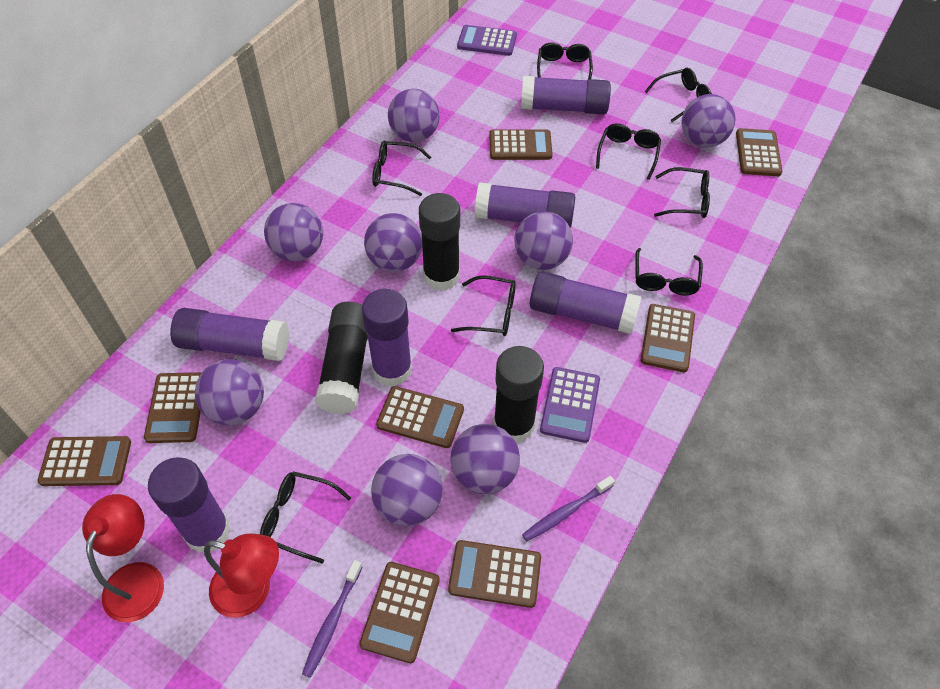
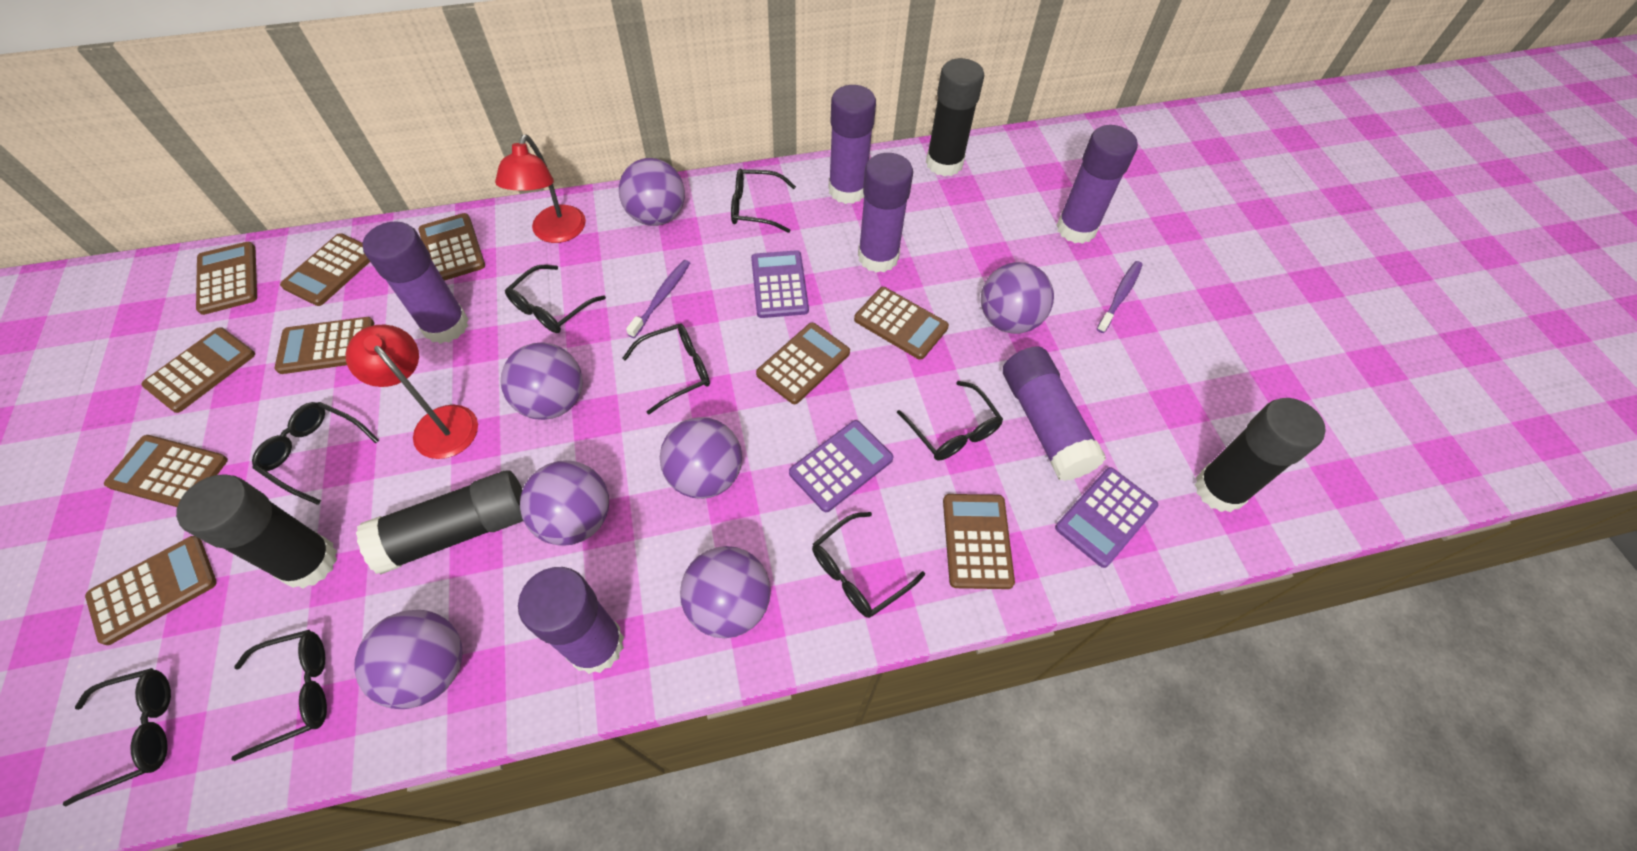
black glue stick: 3 -> 4
brown calculator: 8 -> 10
purple ball: 8 -> 7
purple calculator: 2 -> 3

